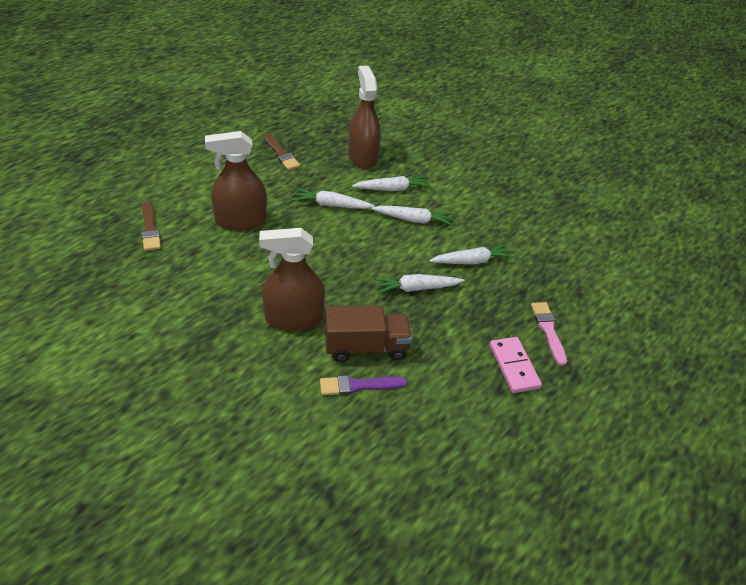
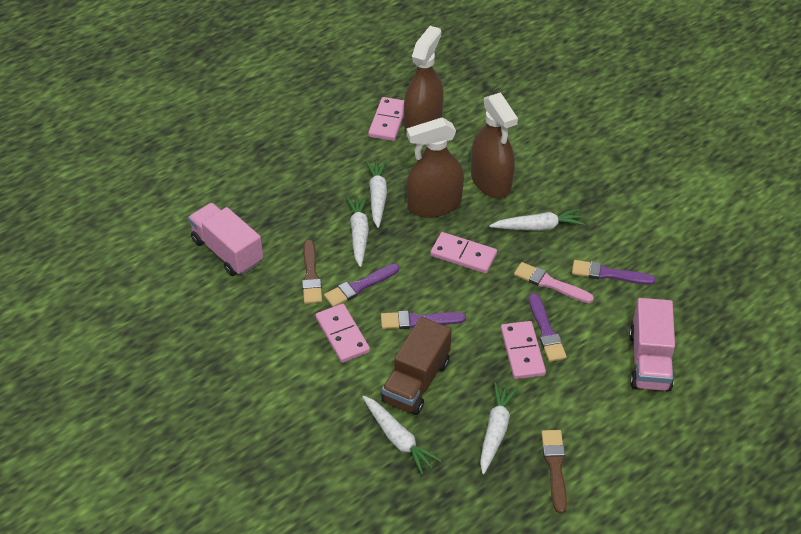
pink domino: 1 -> 4
pink truck: 0 -> 2
purple brush: 1 -> 4

